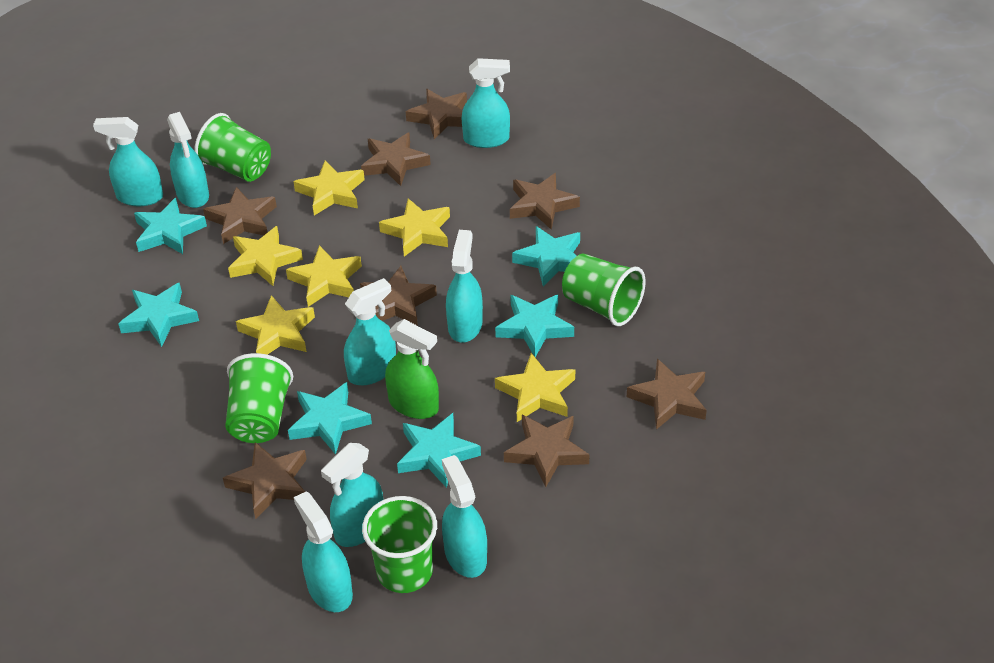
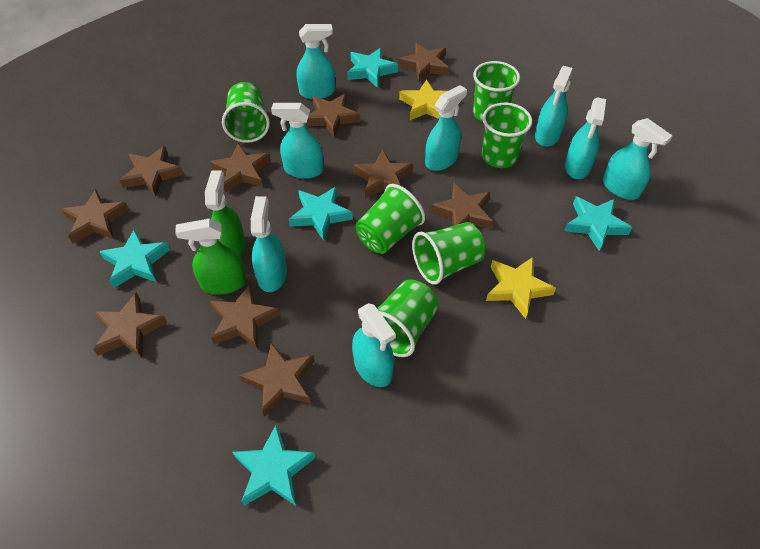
brown star: 8 -> 10
green cup: 4 -> 6
green spray bottle: 1 -> 2
turquoise star: 6 -> 5
yellow star: 6 -> 2

